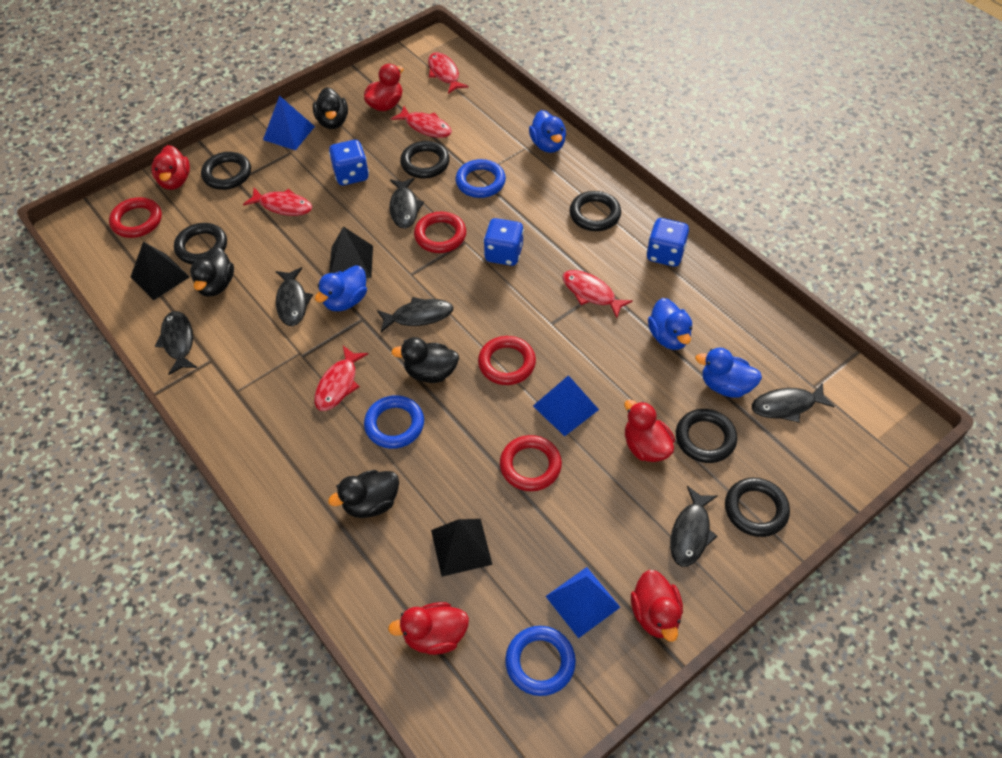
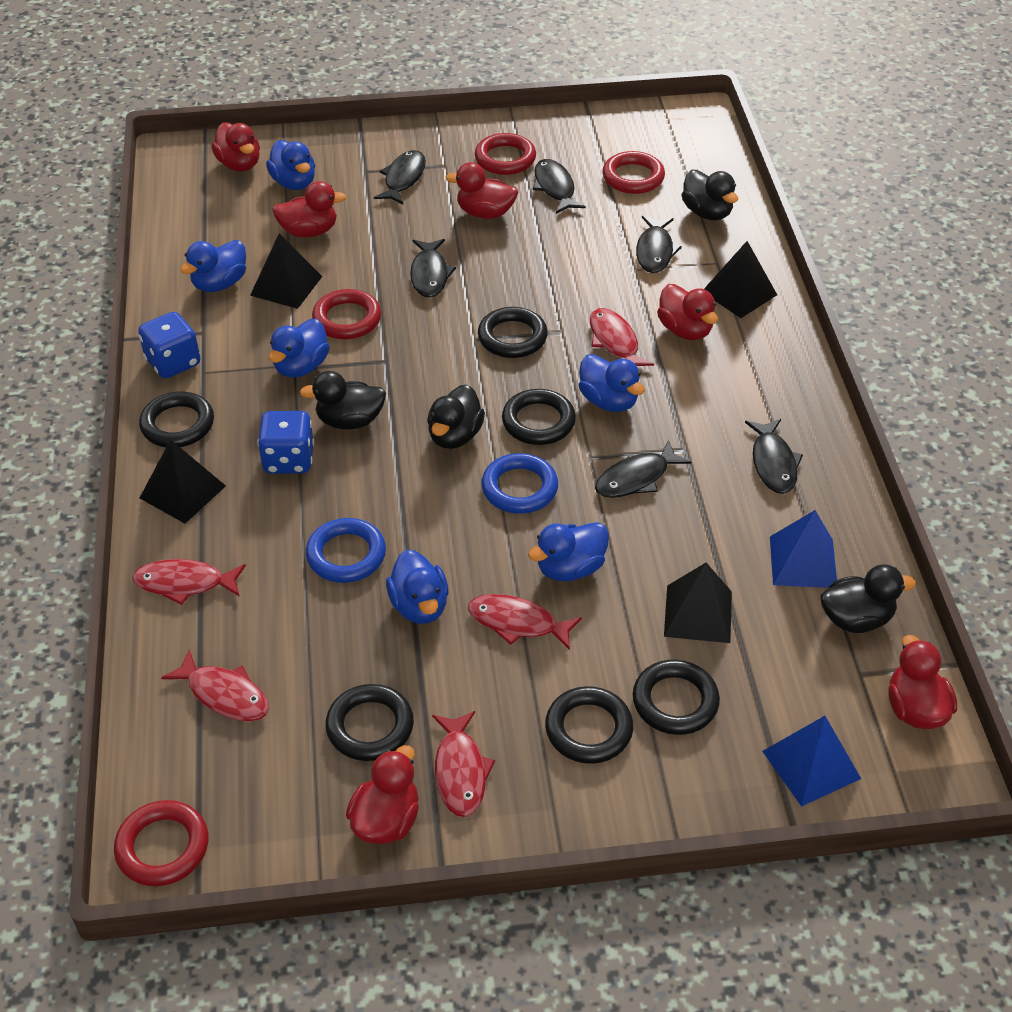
black pyramid: 3 -> 4
blue dice: 3 -> 2
blue duck: 4 -> 6
blue pyramid: 3 -> 2
blue ring: 3 -> 2
red duck: 5 -> 6

